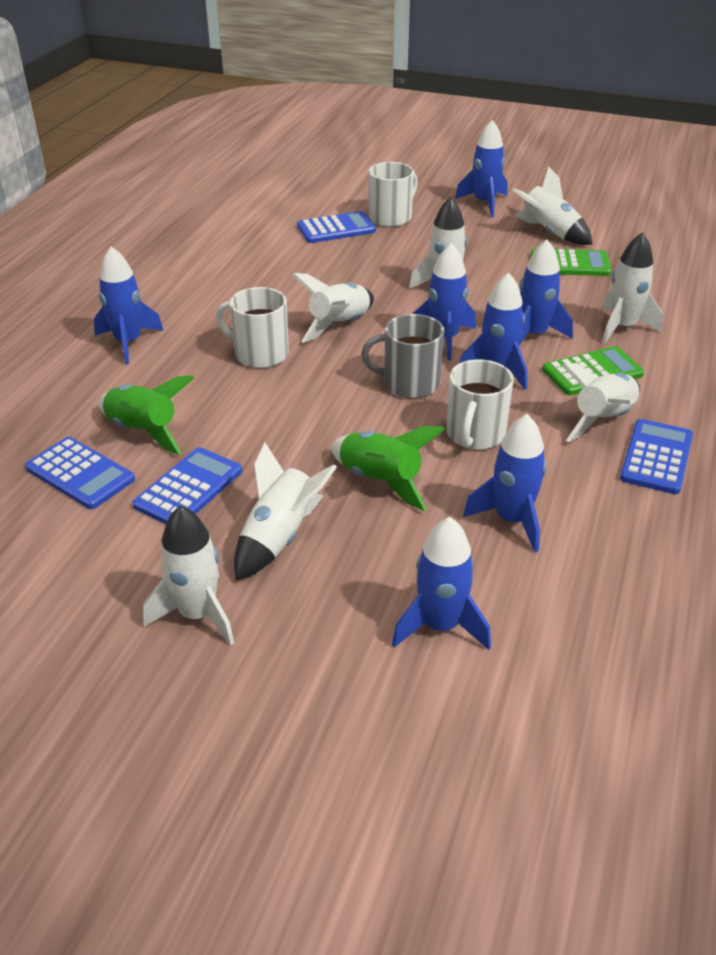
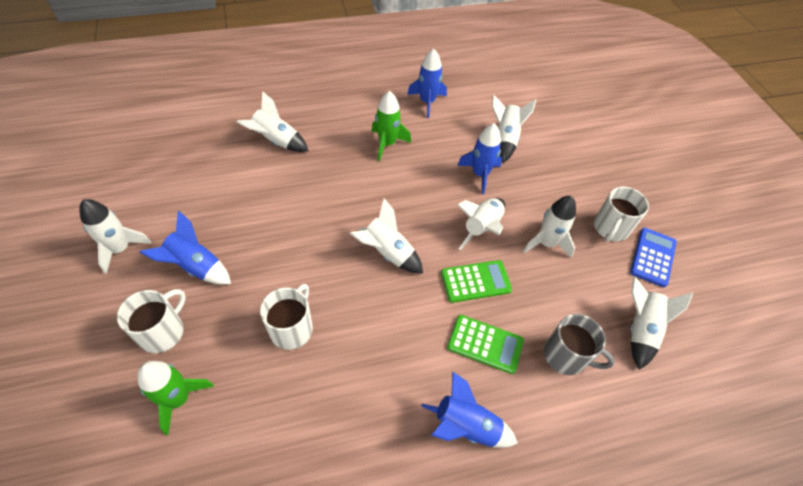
blue calculator: 4 -> 1
blue rocket: 7 -> 4

